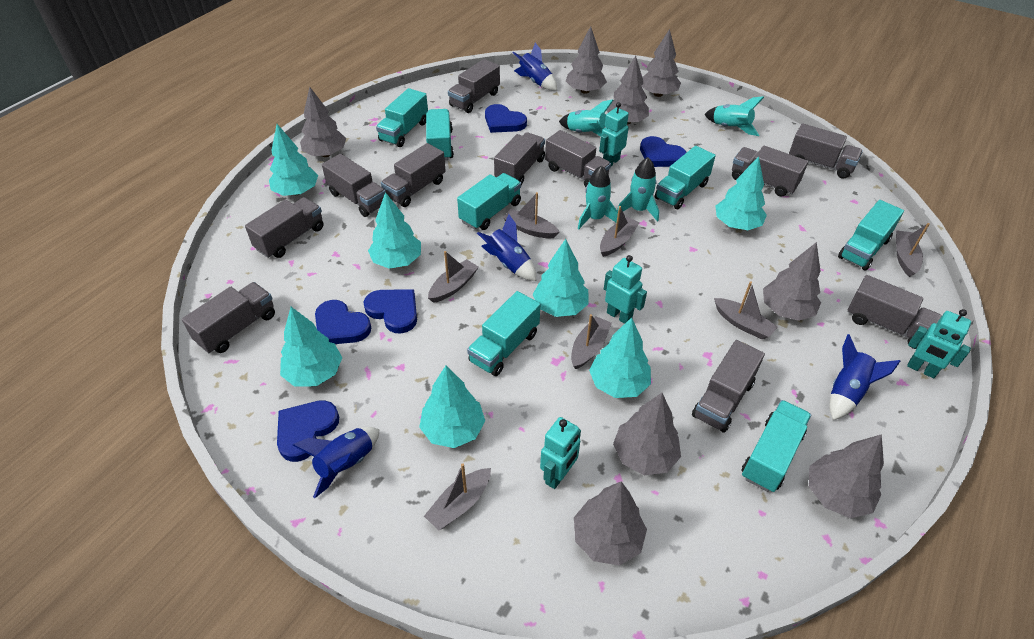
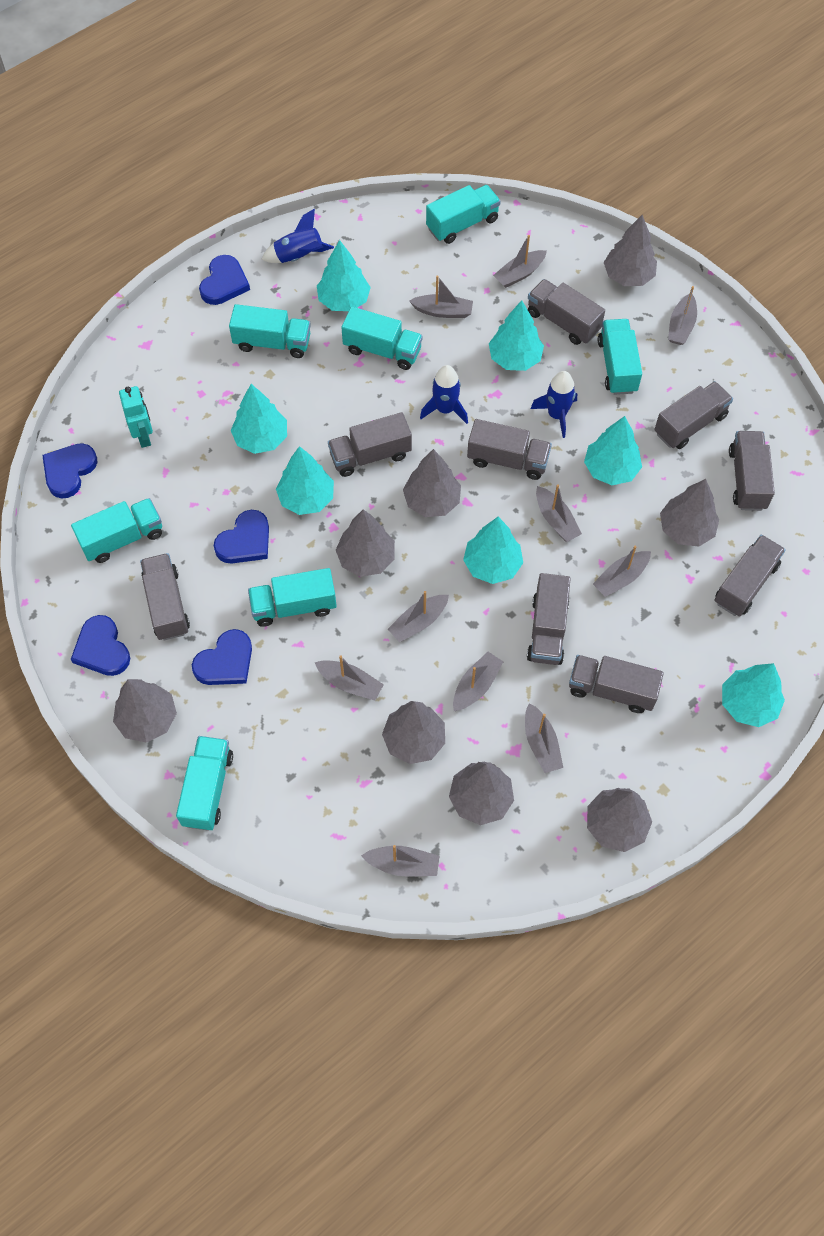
blue rocket: 4 -> 3
grey boat: 7 -> 10
grey truck: 11 -> 9
turquoise robot: 4 -> 1
turquoise rocket: 4 -> 0

